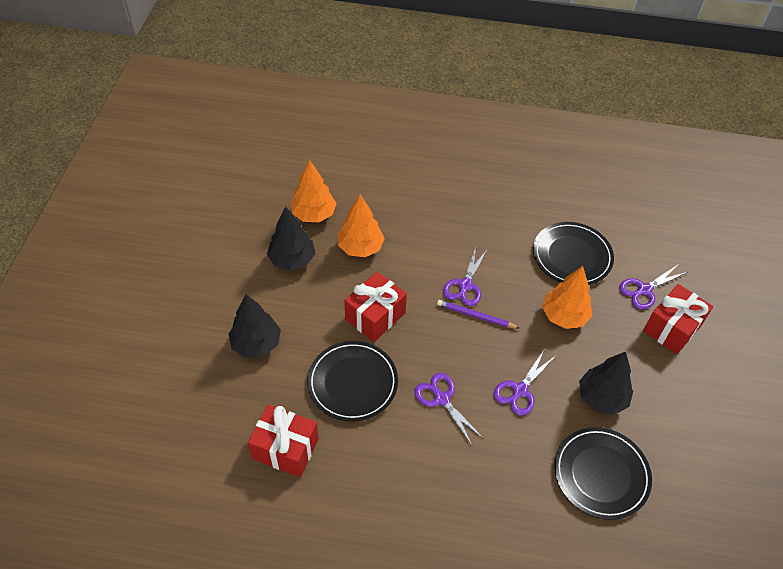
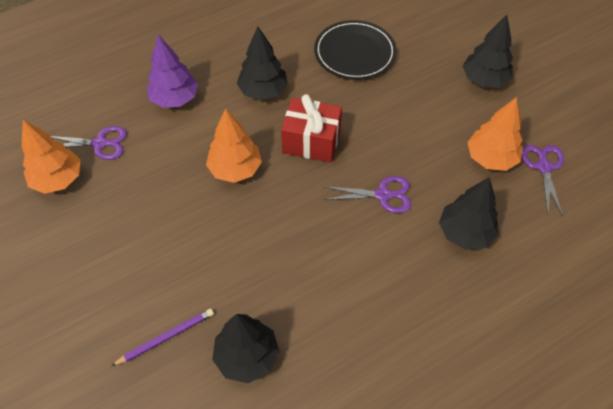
black plate: 3 -> 1
black tree: 3 -> 4
purple scissors: 4 -> 3
purple tree: 0 -> 1
red gift: 3 -> 1

